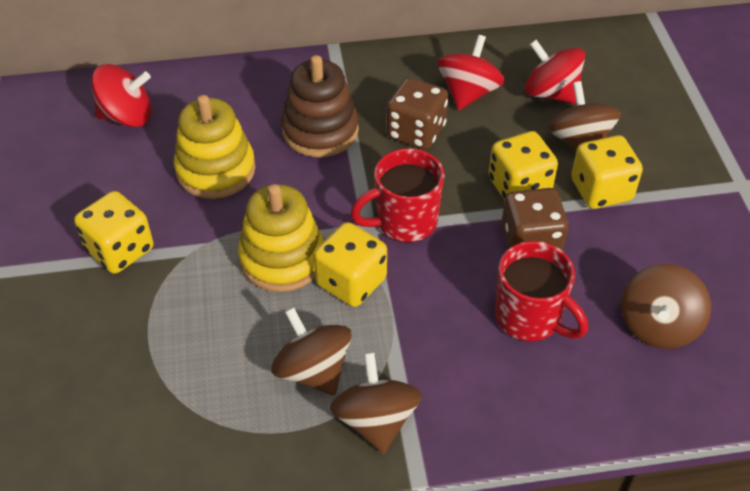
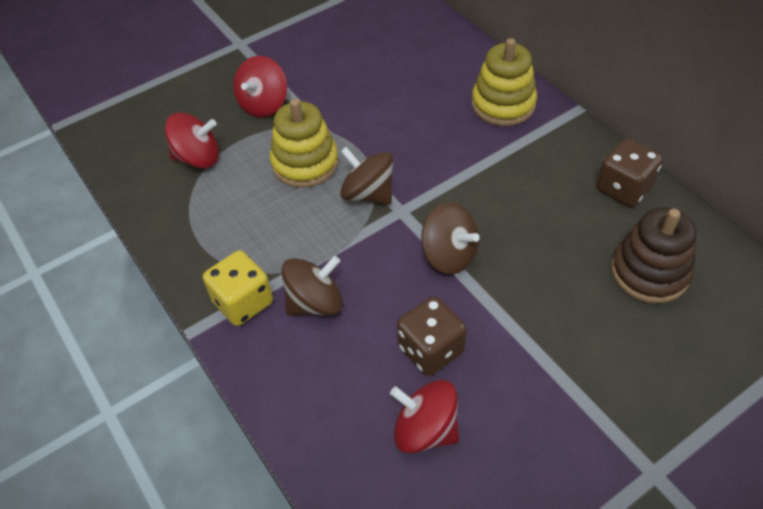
brown spinning top: 4 -> 3
red mug: 2 -> 0
yellow dice: 4 -> 1

